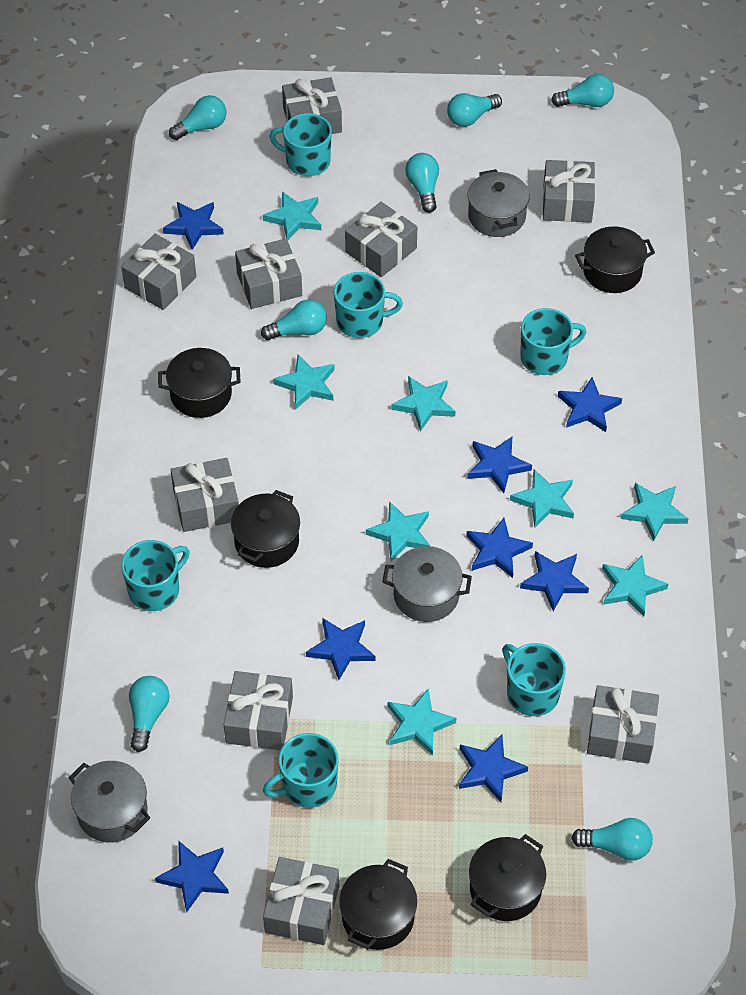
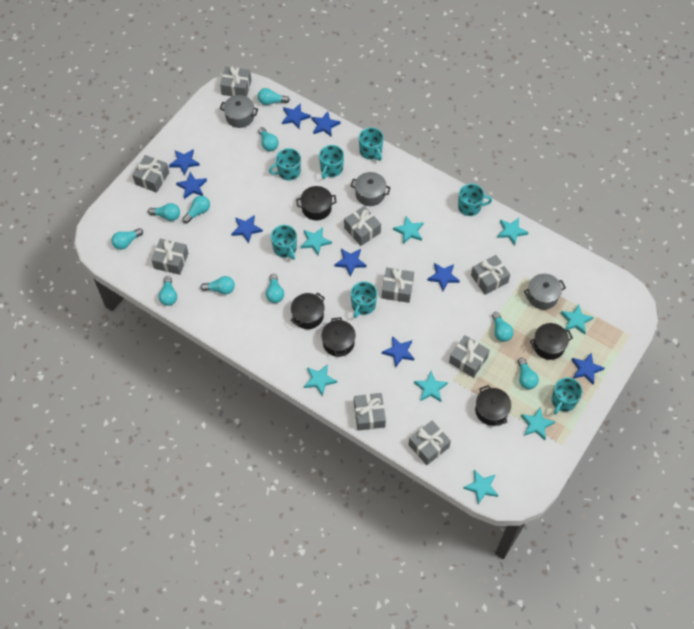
blue star: 8 -> 9
turquoise light bulb: 7 -> 10
turquoise mug: 6 -> 7

